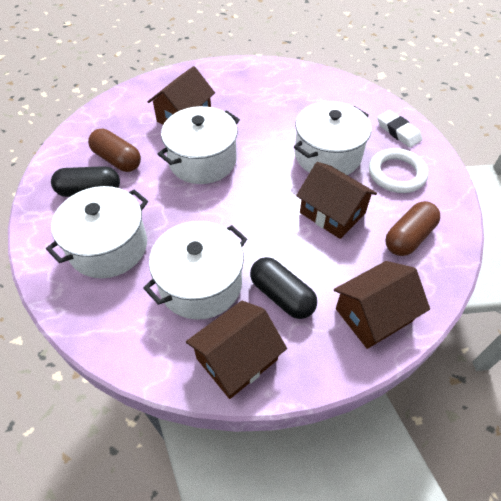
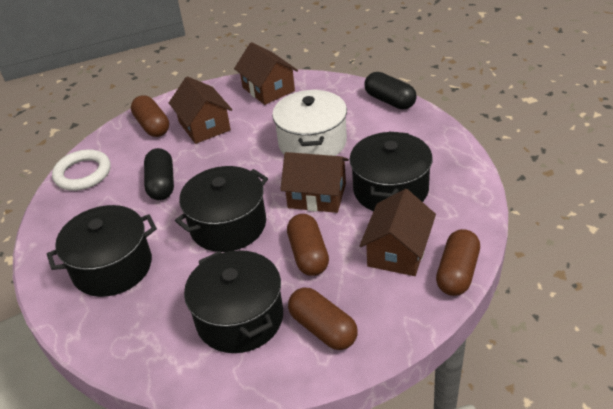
black pot: 0 -> 4
brown capsule: 2 -> 4
white eraser: 1 -> 0
white pot: 4 -> 1

